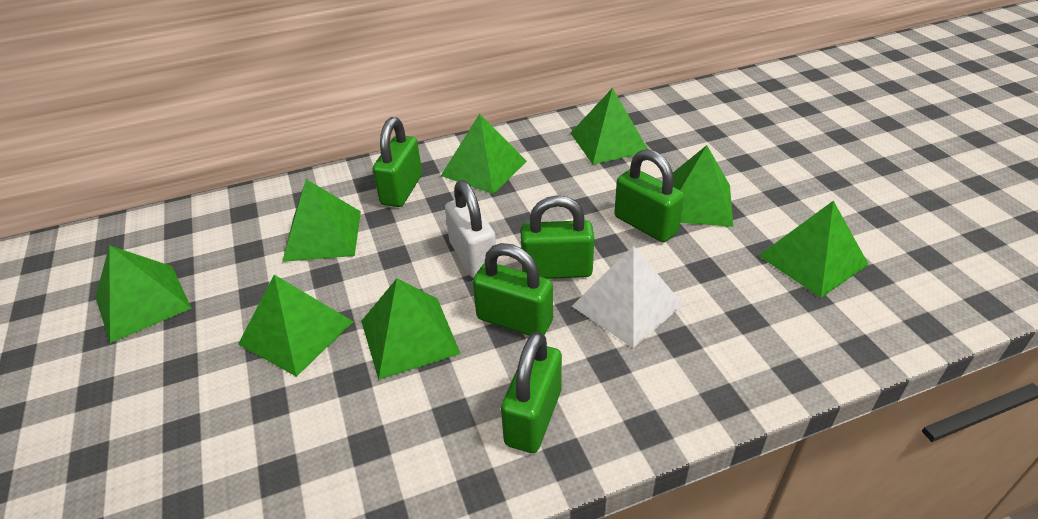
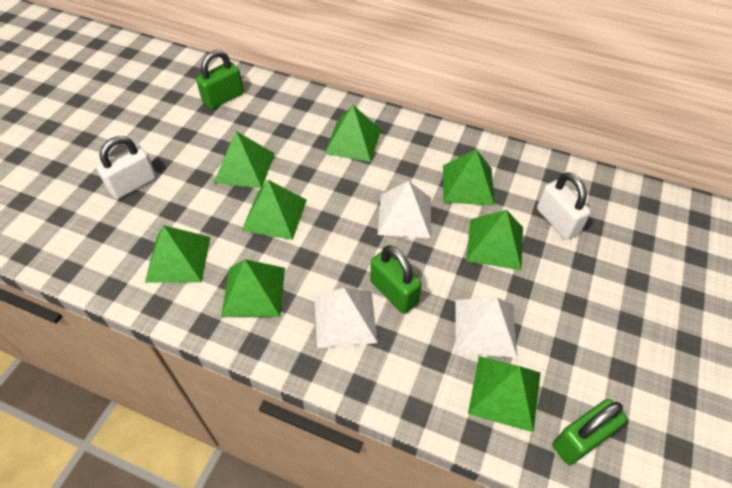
green padlock: 5 -> 3
white padlock: 1 -> 2
white pyramid: 1 -> 3

